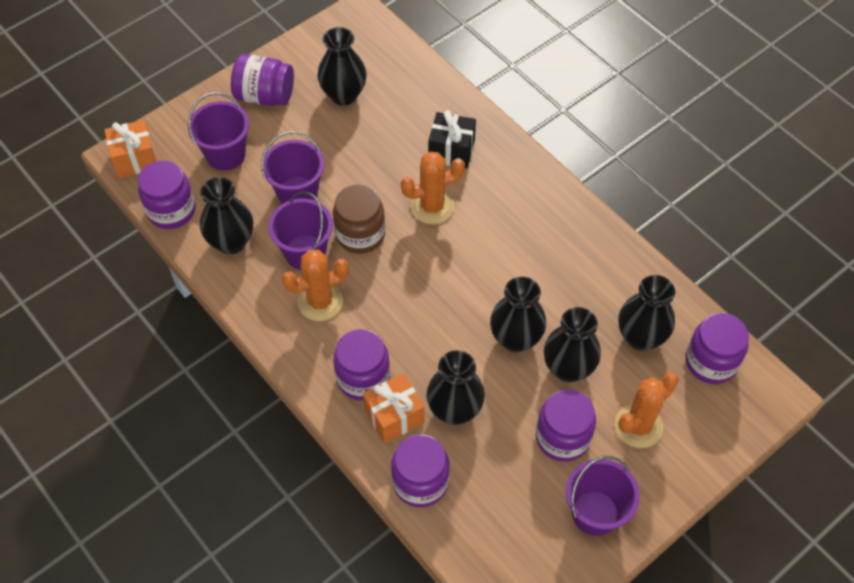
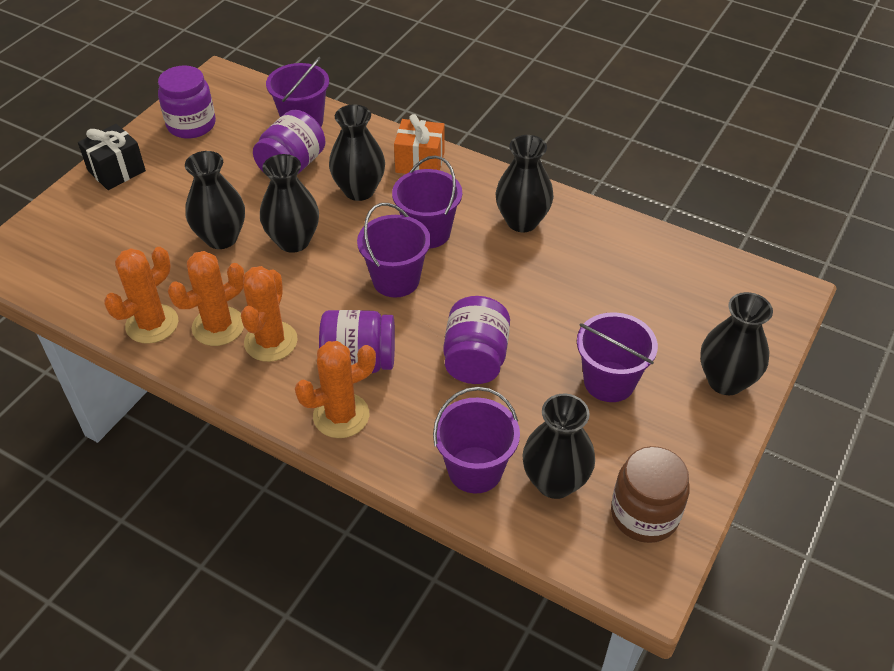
orange cactus: 3 -> 4
orange gift: 2 -> 1
purple bucket: 4 -> 5
purple jar: 6 -> 4

